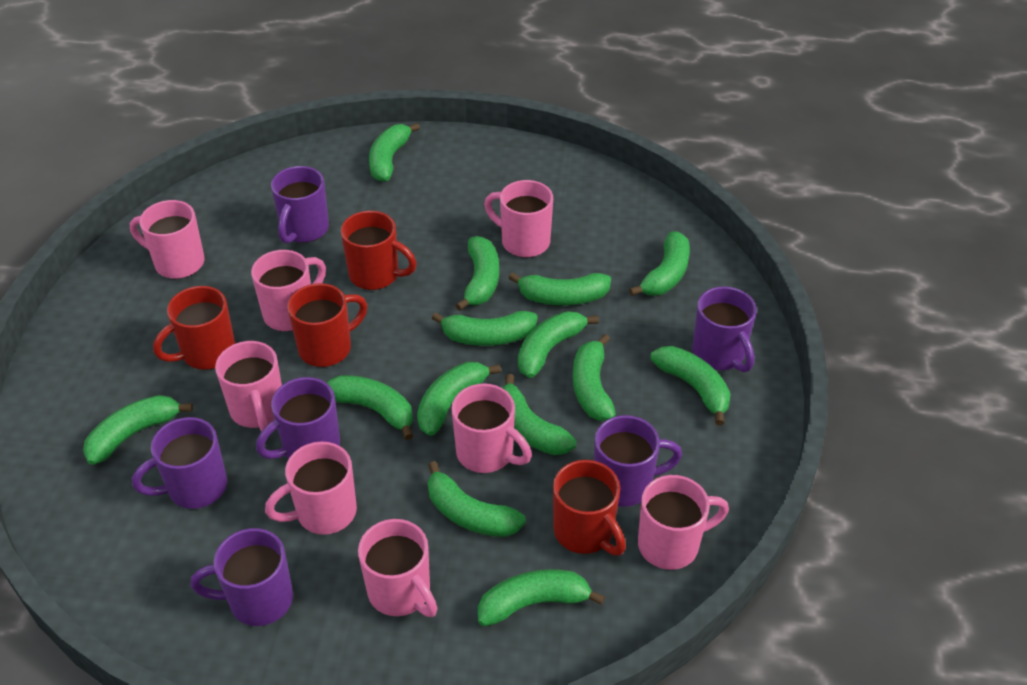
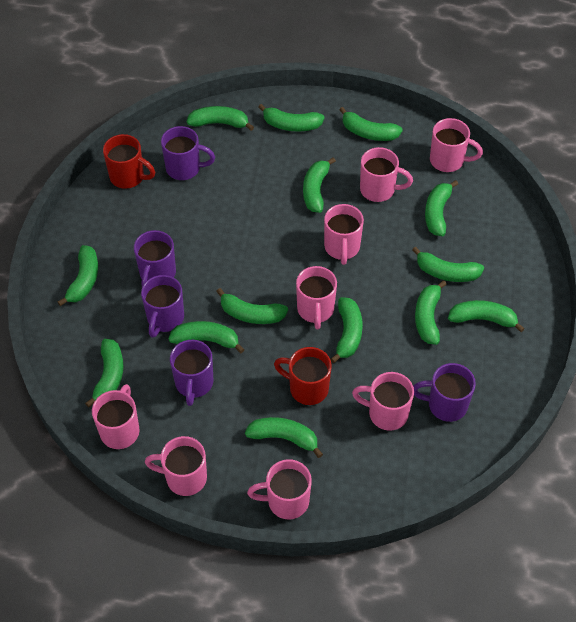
purple mug: 6 -> 5
red mug: 4 -> 2

